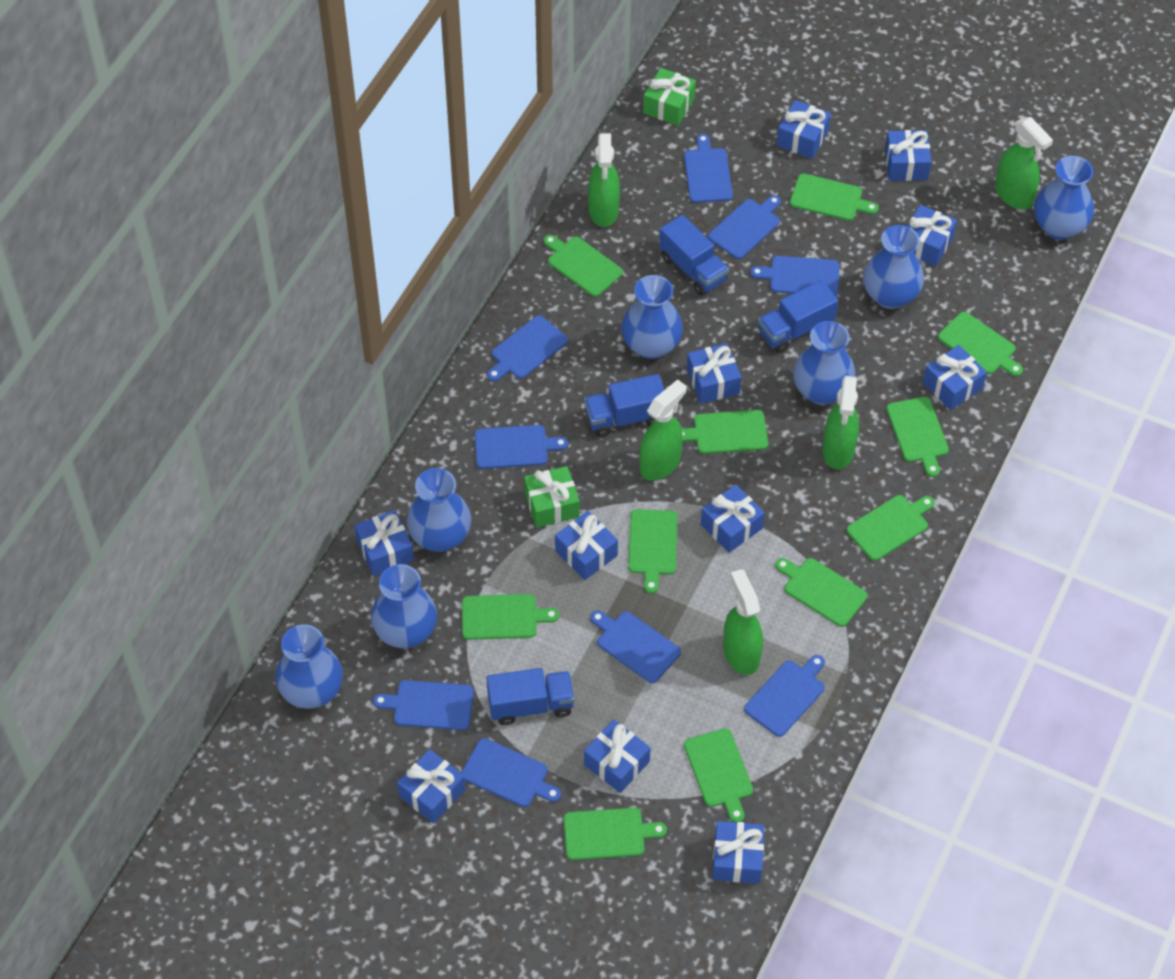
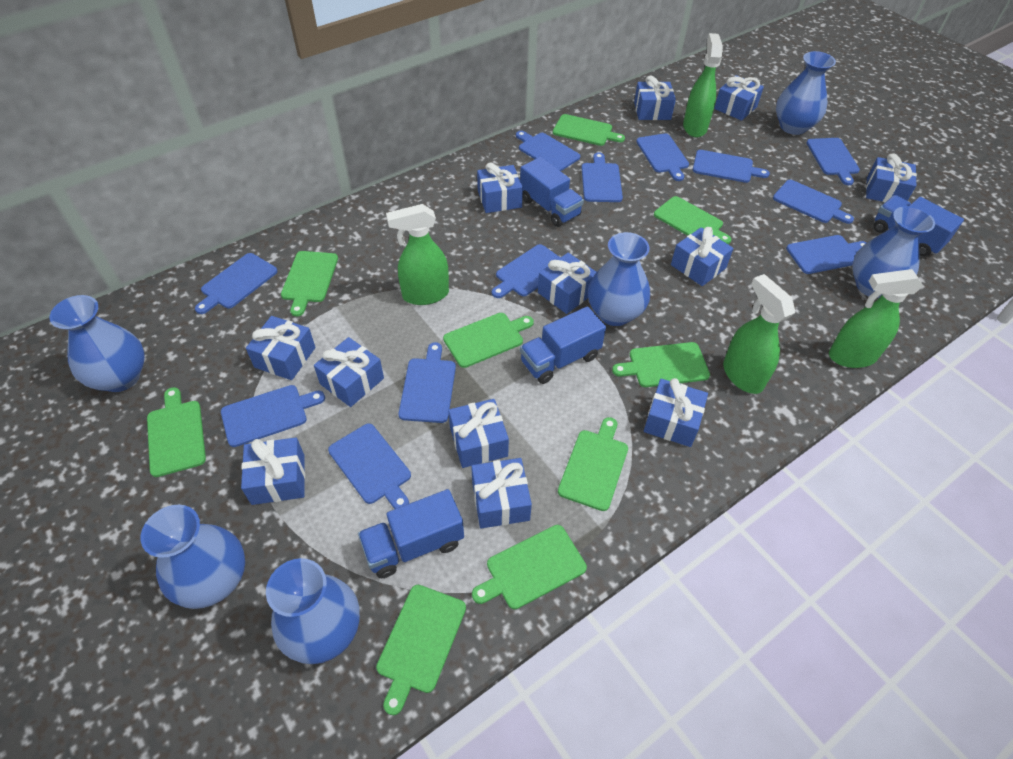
blue cutting board: 9 -> 12
blue gift: 11 -> 12
blue vase: 7 -> 6
green cutting board: 11 -> 9
green gift: 2 -> 0
green spray bottle: 5 -> 4

